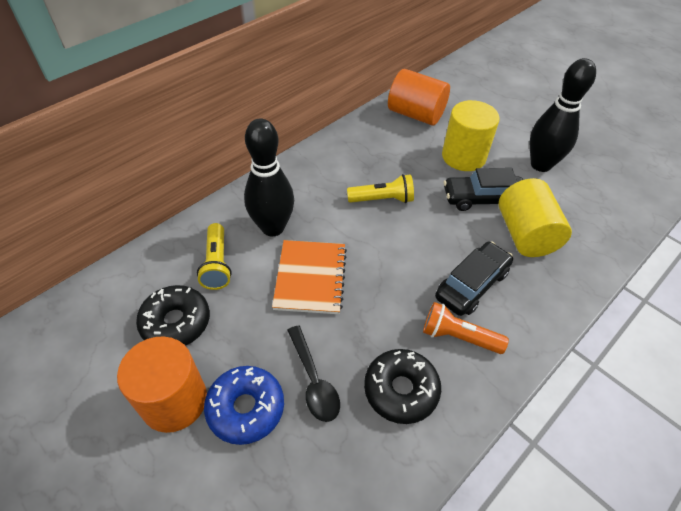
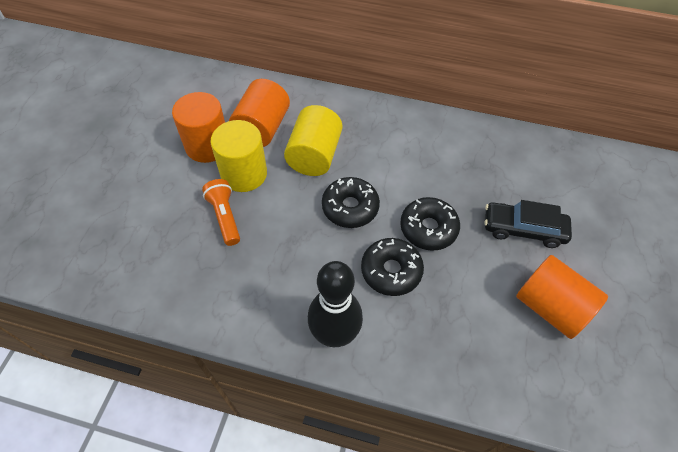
black bowling pin: 2 -> 1
black car: 2 -> 1
black donut: 2 -> 3
black spoon: 1 -> 0
blue donut: 1 -> 0
orange cylinder: 2 -> 3
orange notebook: 1 -> 0
yellow flashlight: 2 -> 0

